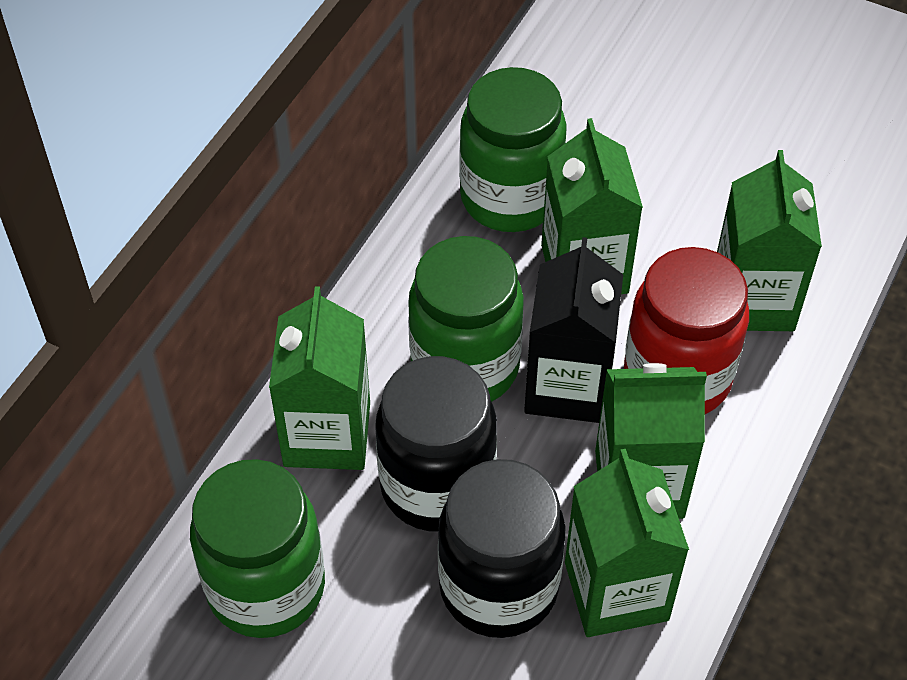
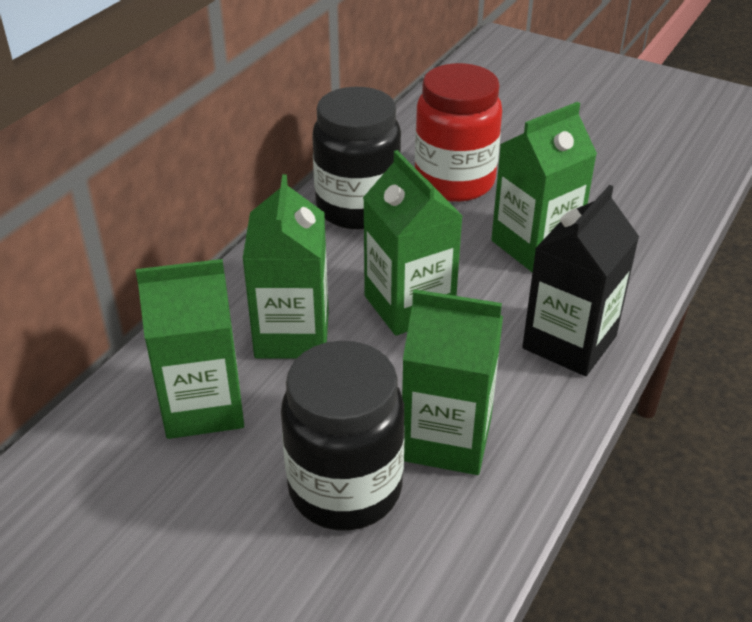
green jar: 3 -> 0

